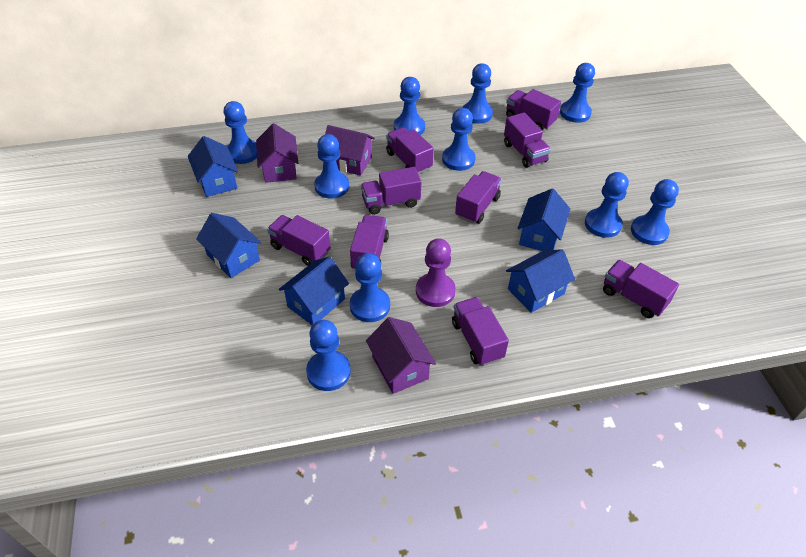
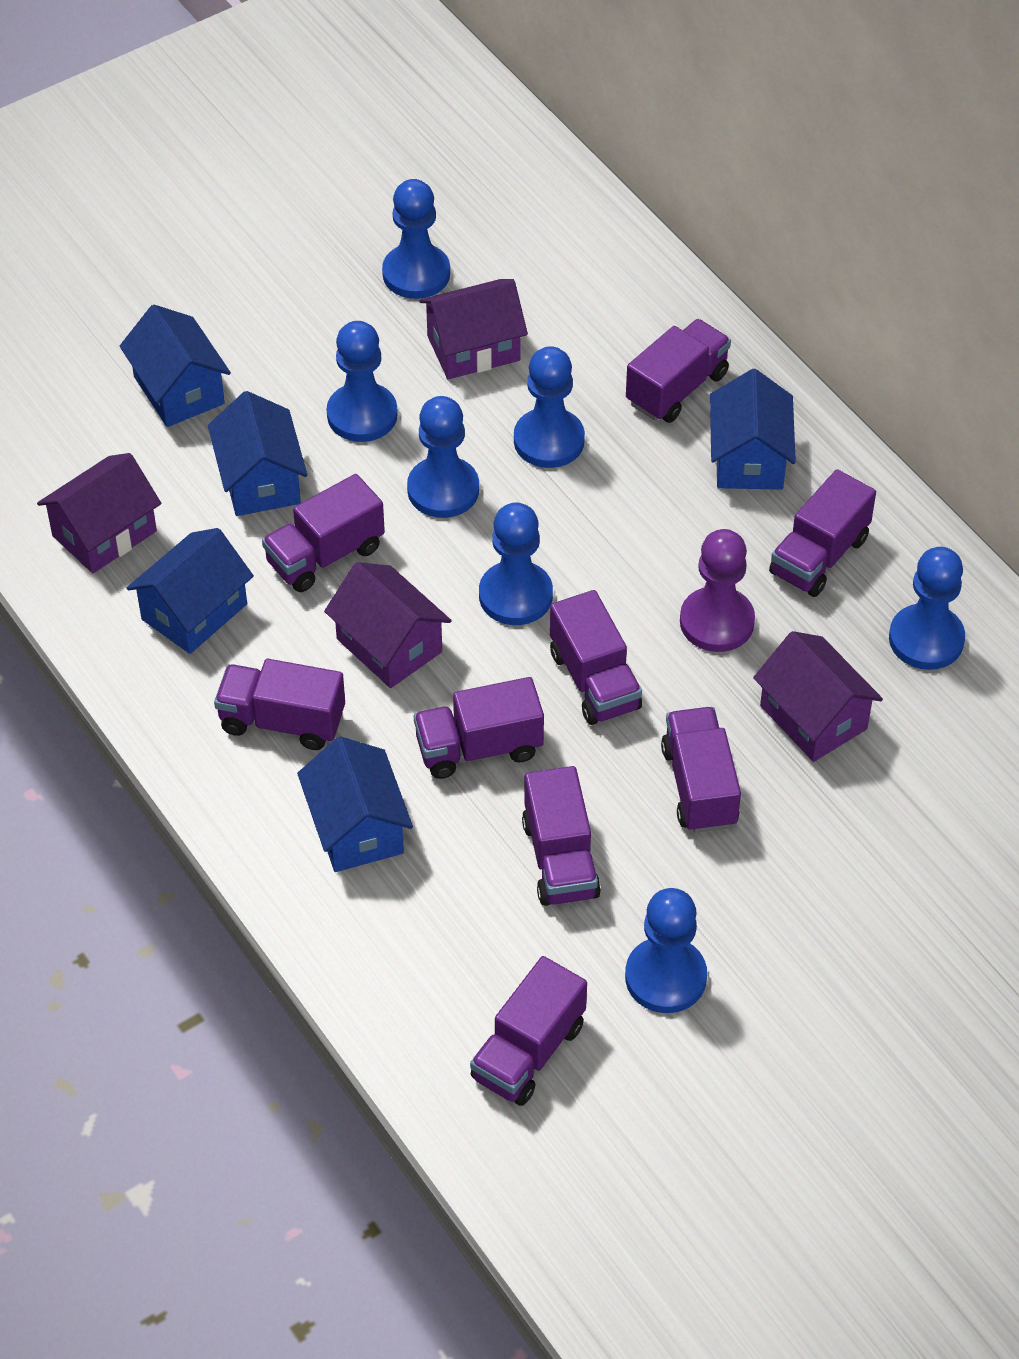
blue pawn: 10 -> 7
purple house: 3 -> 4

